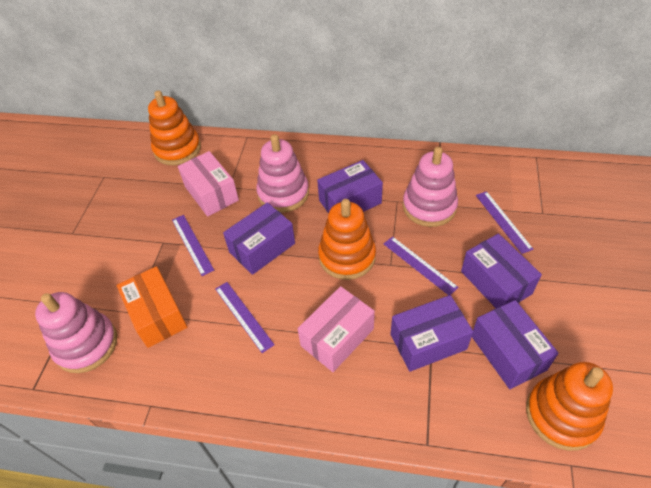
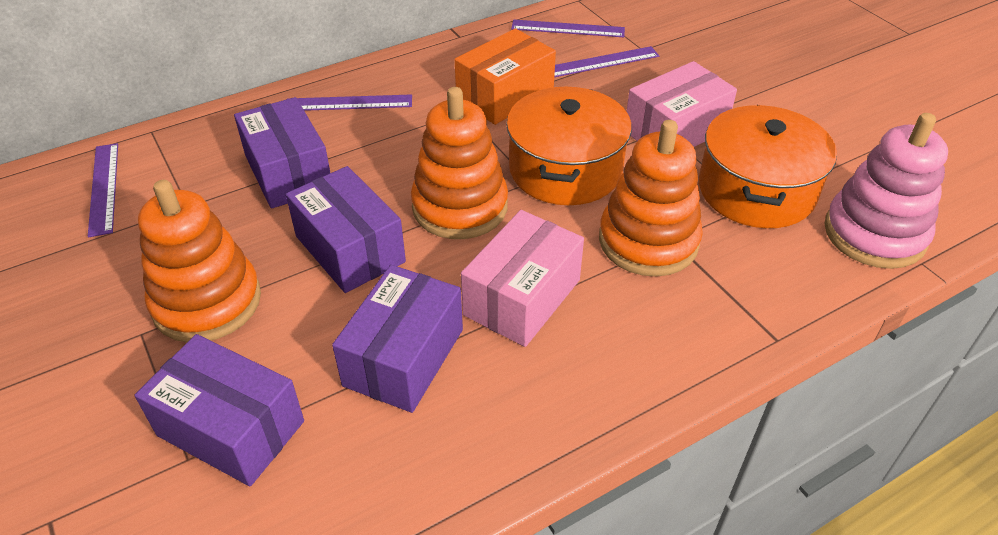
orange pot: 0 -> 2
pink stacking toy: 3 -> 1
purple box: 5 -> 4

